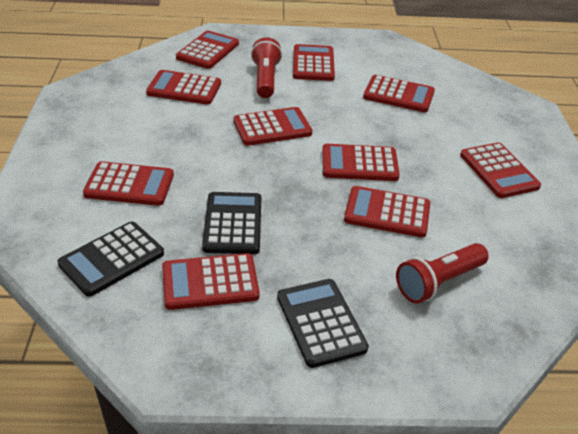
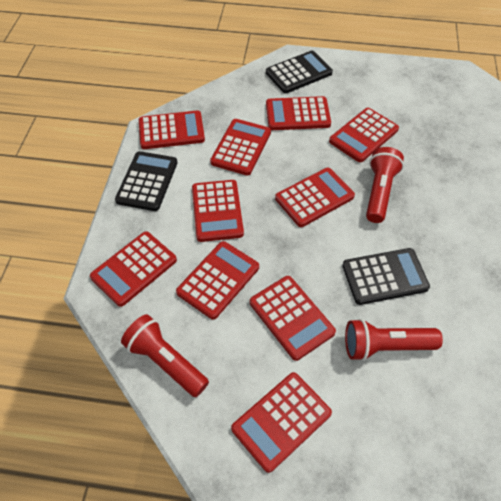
red flashlight: 2 -> 3

